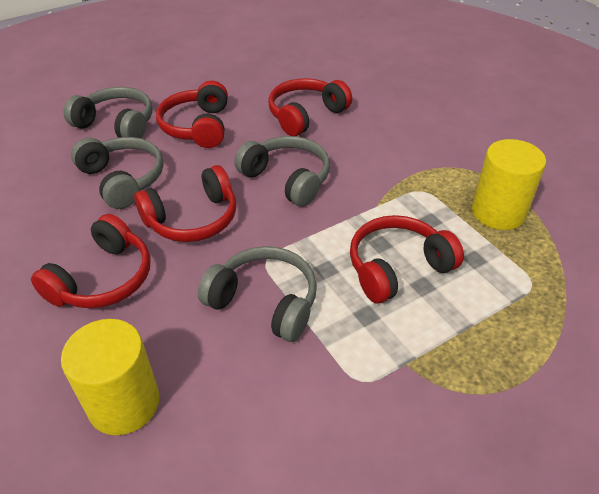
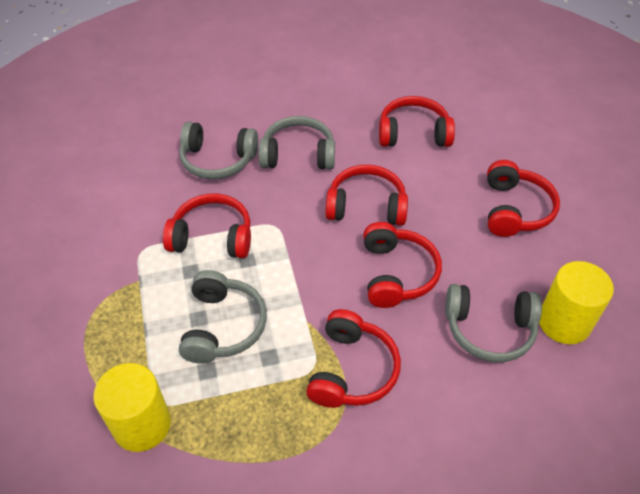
red headphones: 5 -> 6

